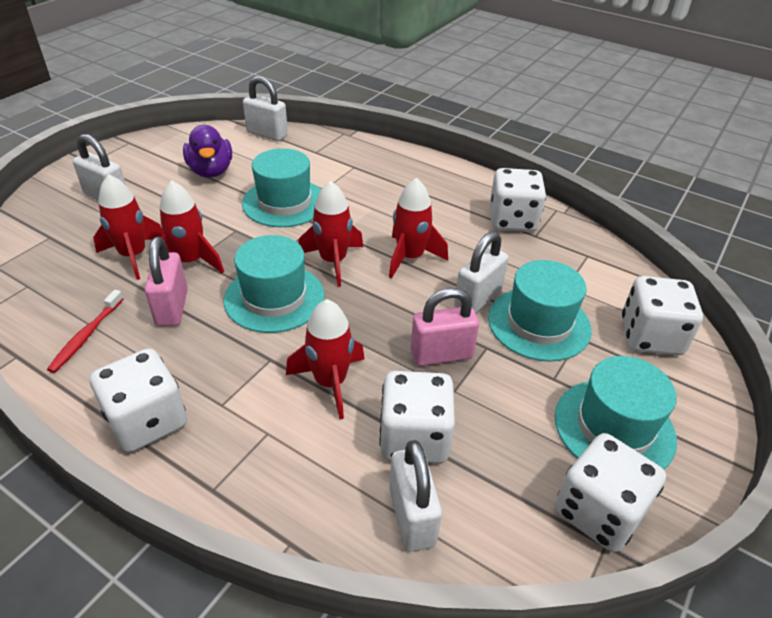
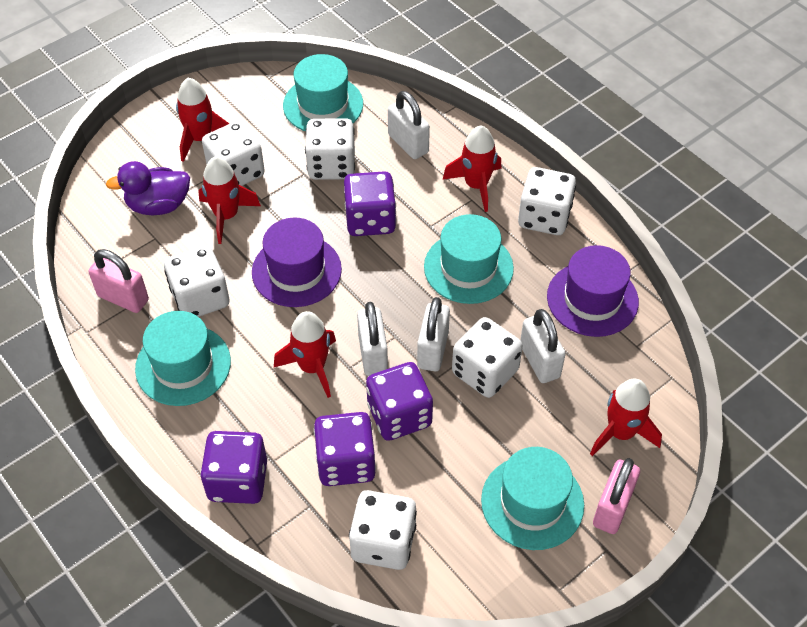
purple dice: 0 -> 4
purple hat: 0 -> 2
red toothbrush: 1 -> 0
white dice: 5 -> 6

